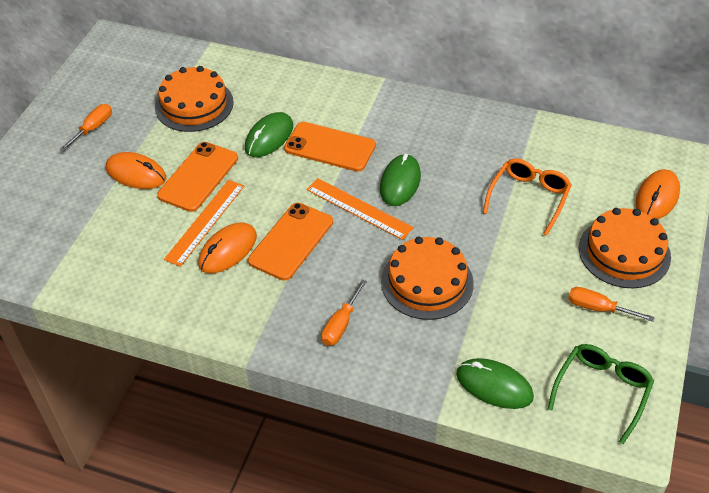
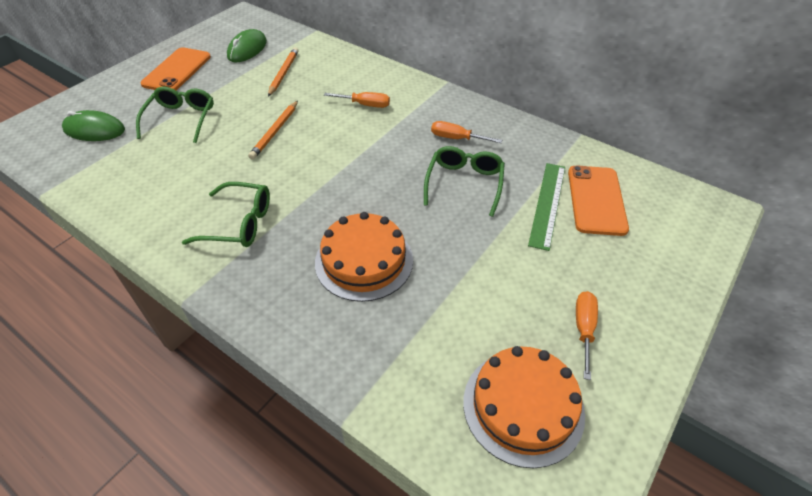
green glasses: 1 -> 3
green mouse: 3 -> 2
green ruler: 0 -> 1
orange cake: 3 -> 2
orange glasses: 1 -> 0
orange mouse: 3 -> 0
orange pencil: 0 -> 2
orange phone: 3 -> 2
orange ruler: 2 -> 0

